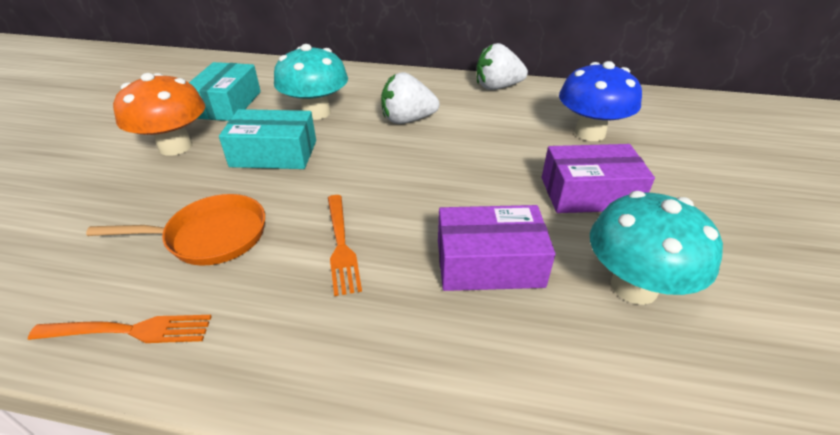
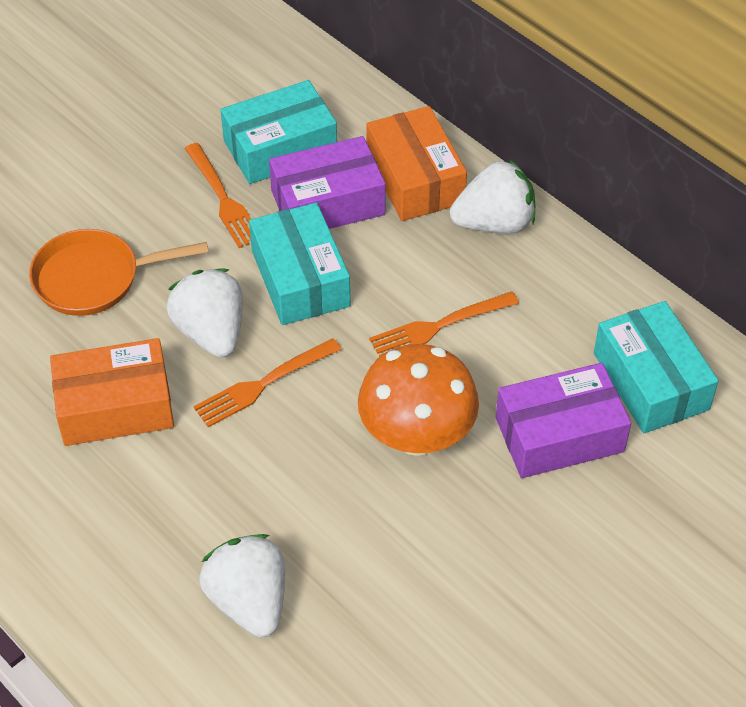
blue mushroom: 1 -> 0
orange box: 0 -> 2
orange fork: 2 -> 3
turquoise box: 2 -> 3
turquoise mushroom: 2 -> 0
white strawberry: 2 -> 3

